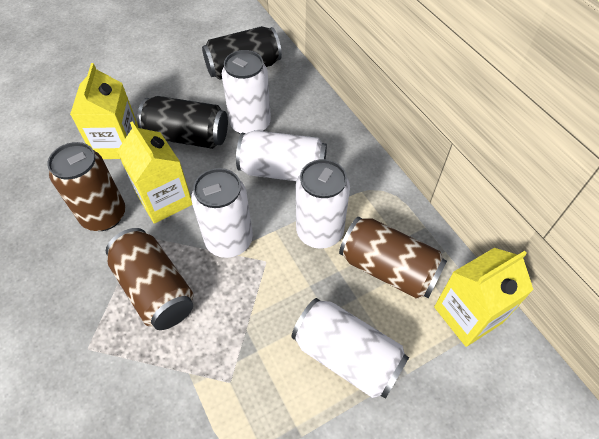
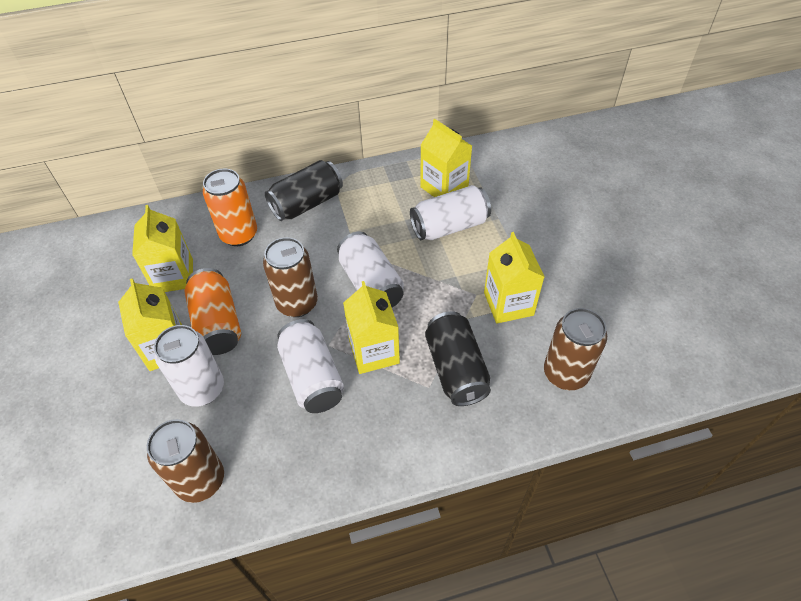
orange can: 0 -> 2
white can: 5 -> 4
yellow carton: 3 -> 5

